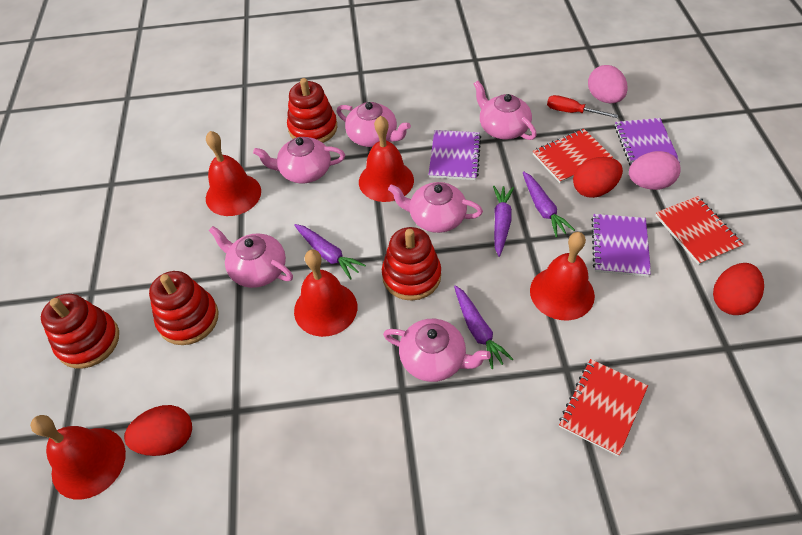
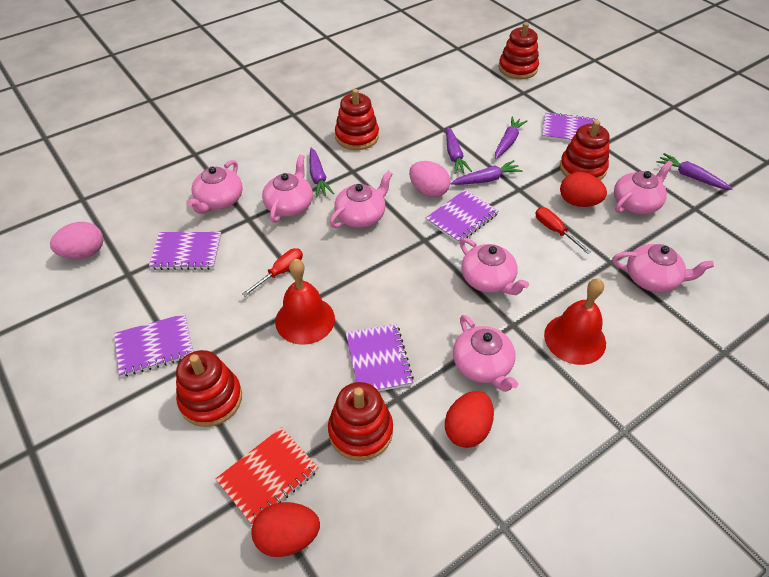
pink teapot: 6 -> 7
purple carrot: 4 -> 5
purple notebook: 3 -> 5
red bell: 5 -> 2
red notebook: 3 -> 1
red screwdriver: 1 -> 2
red stacking toy: 4 -> 5

